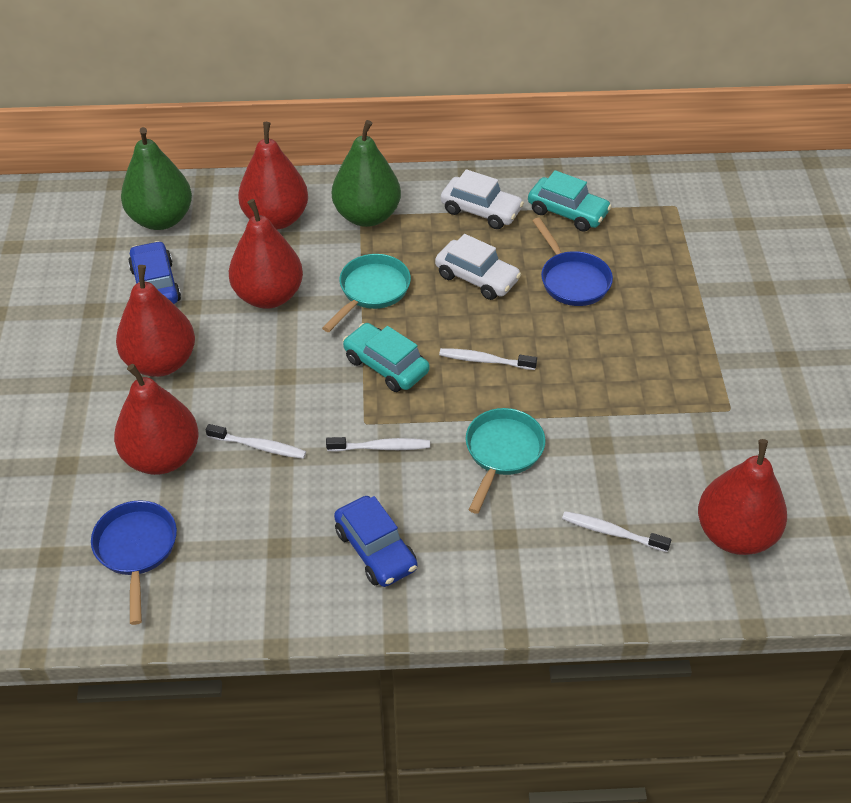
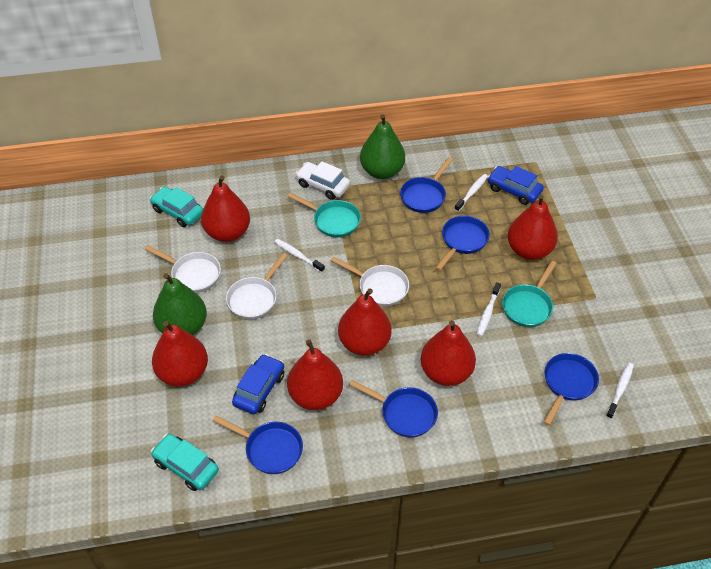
blue pan: 2 -> 5
red pear: 5 -> 6
white car: 2 -> 1
white pan: 0 -> 3

